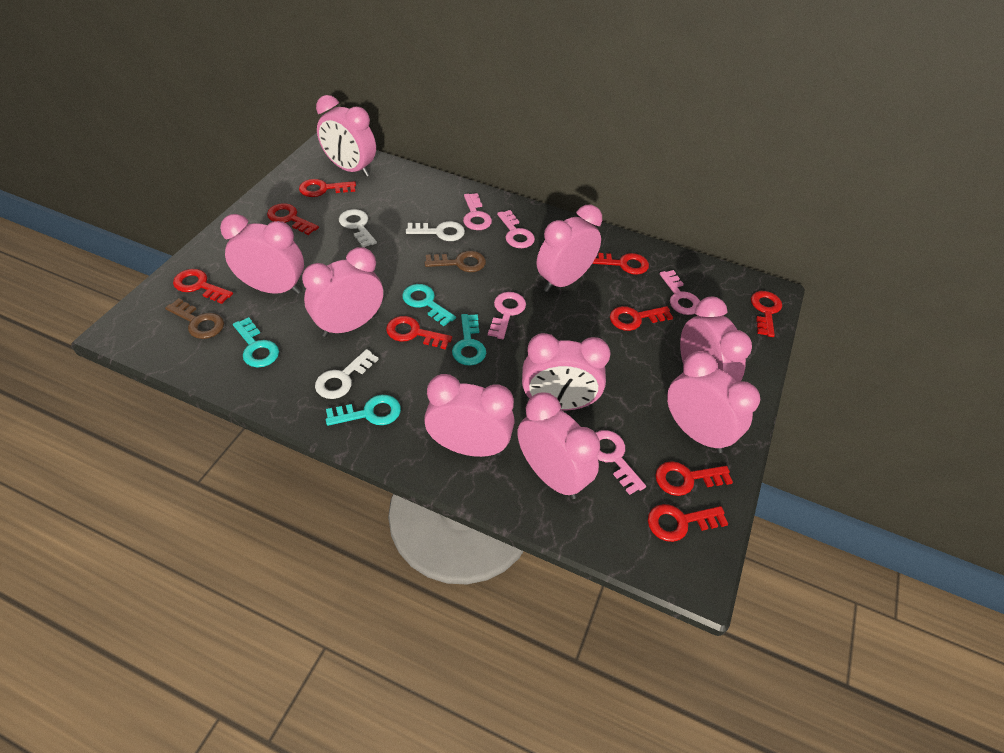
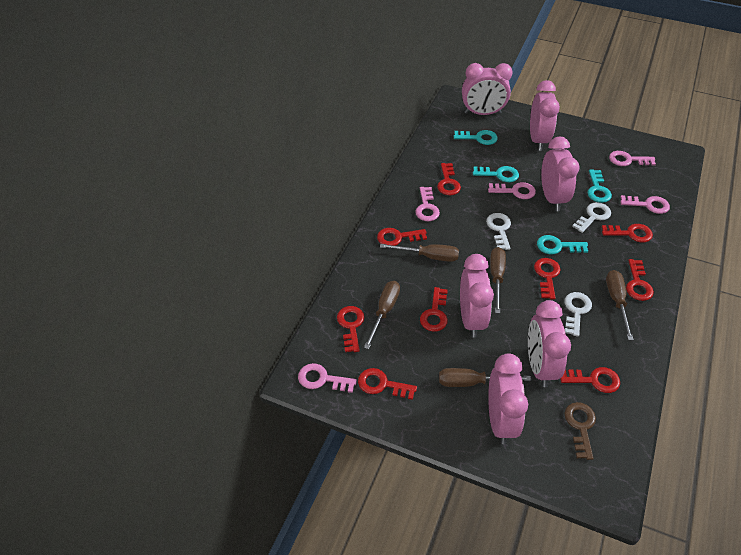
brown key: 2 -> 1
brown screwdriver: 0 -> 5
pink clock: 9 -> 6

